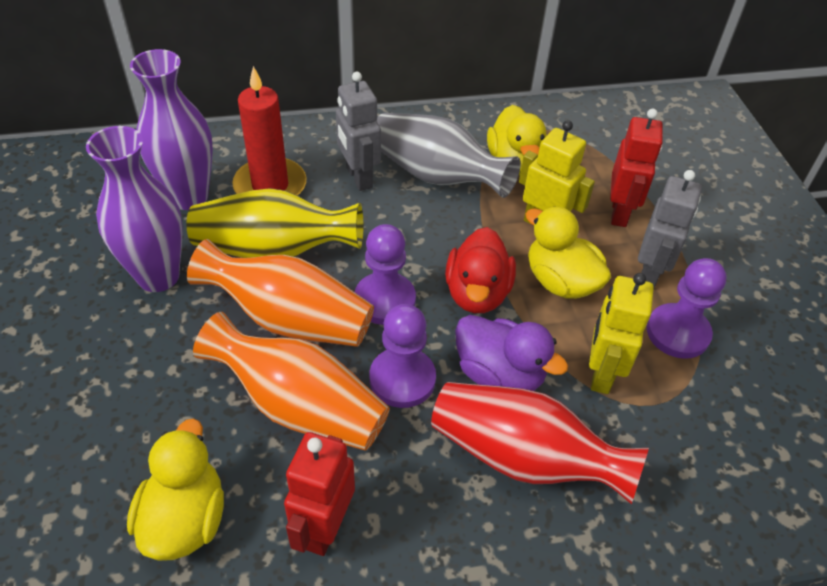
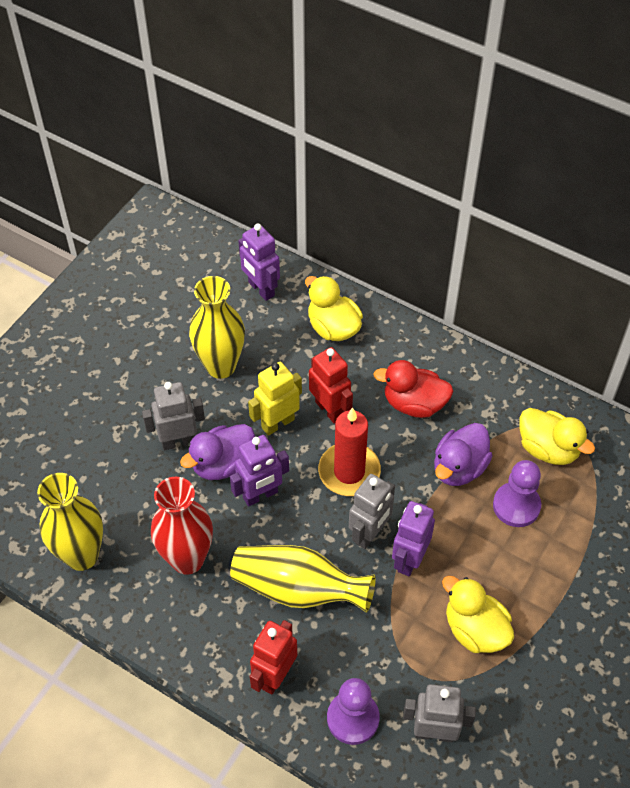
grey robot: 2 -> 3
grey vase: 1 -> 0
orange vase: 2 -> 0
purple duck: 1 -> 2
purple pawn: 3 -> 2
purple robot: 0 -> 3
purple vase: 2 -> 0
yellow robot: 2 -> 1
yellow vase: 1 -> 3

